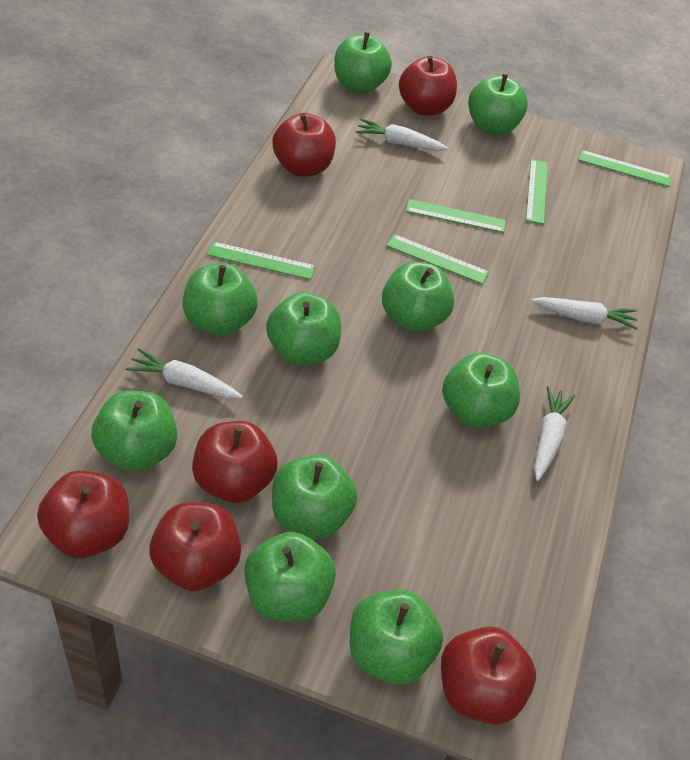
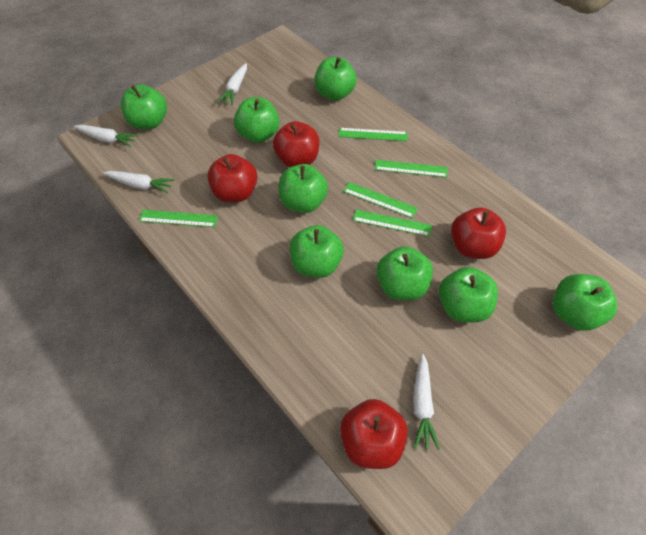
green apple: 10 -> 8
red apple: 6 -> 4

